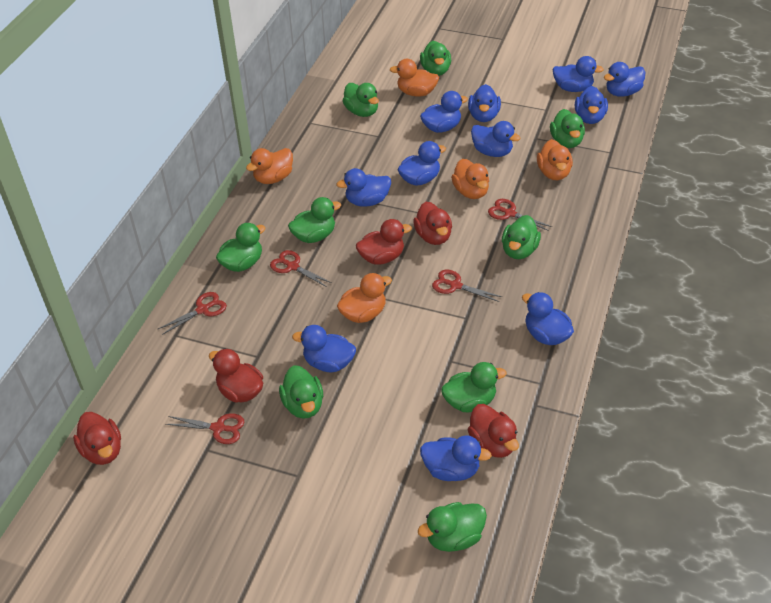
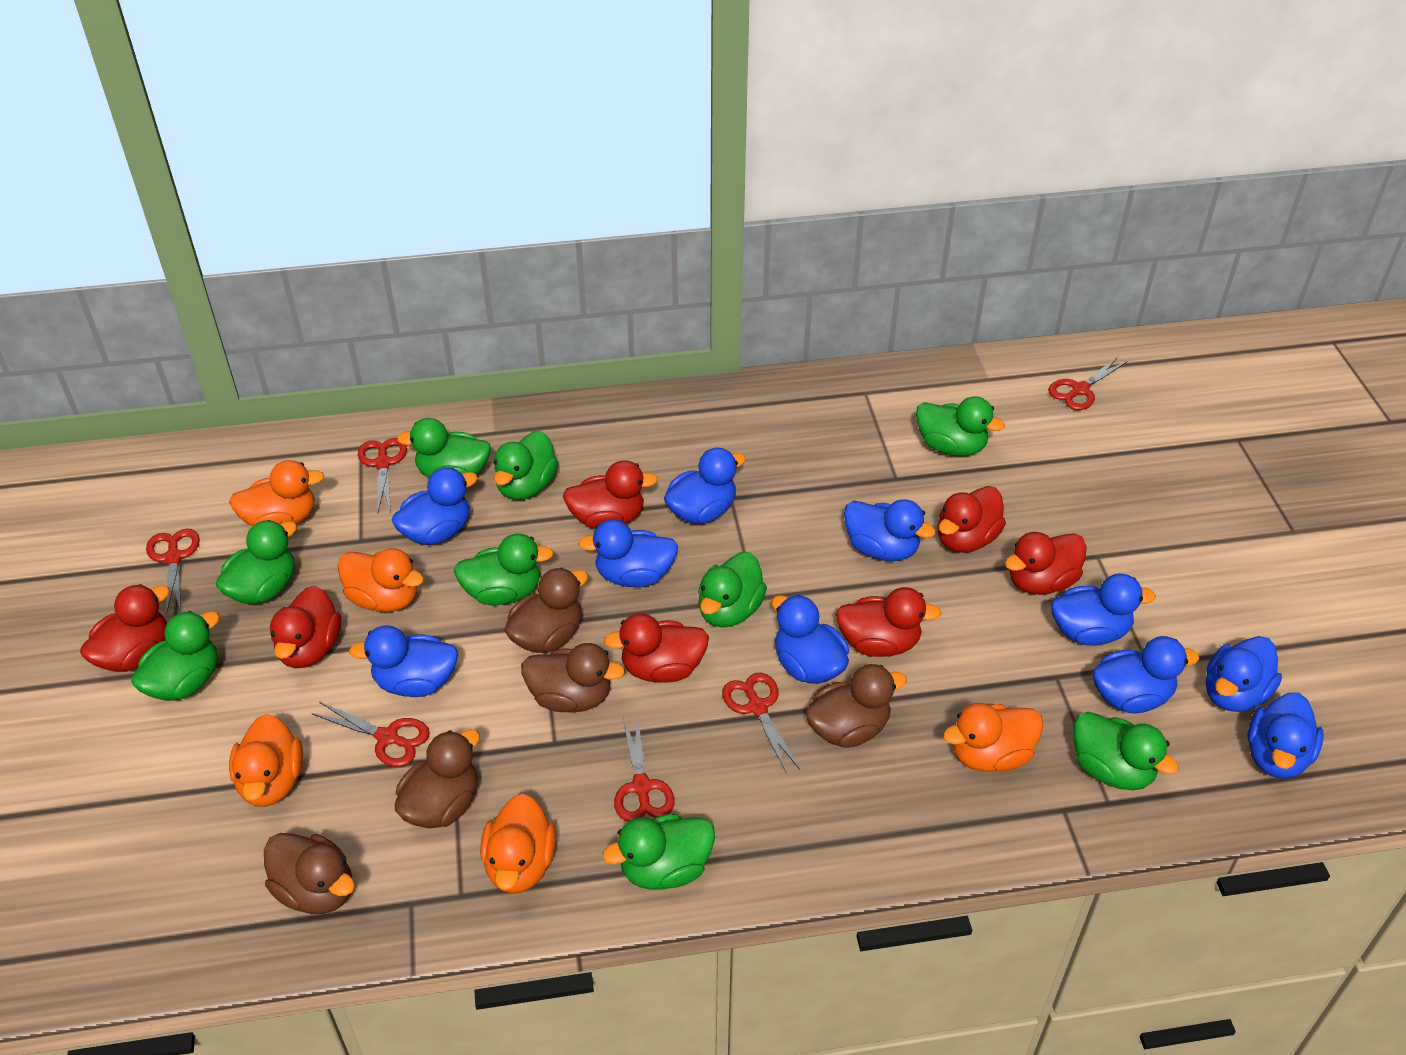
blue duck: 11 -> 10
brown duck: 0 -> 5
red duck: 5 -> 7
red scissors: 5 -> 6

